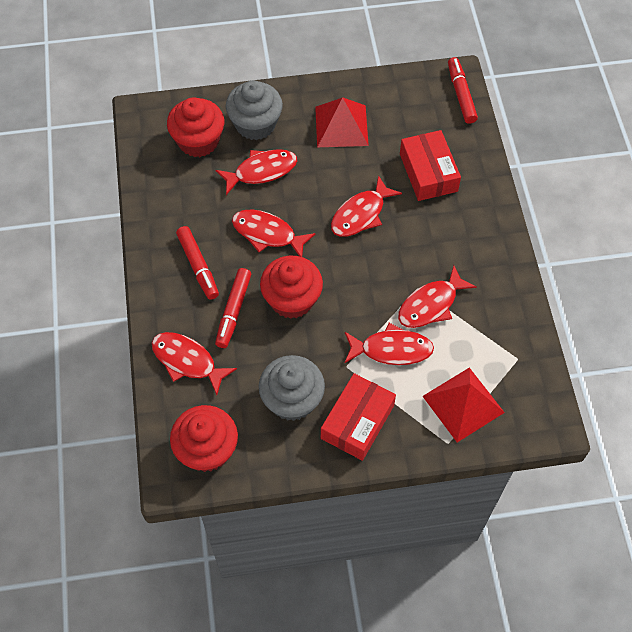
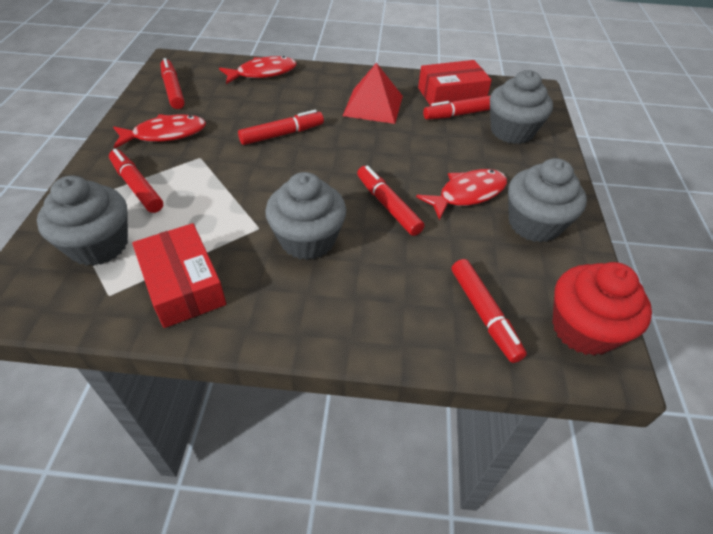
grey cupcake: 2 -> 4
red cupcake: 3 -> 1
red fish: 6 -> 3
red marker: 3 -> 6
red pyramid: 2 -> 1

